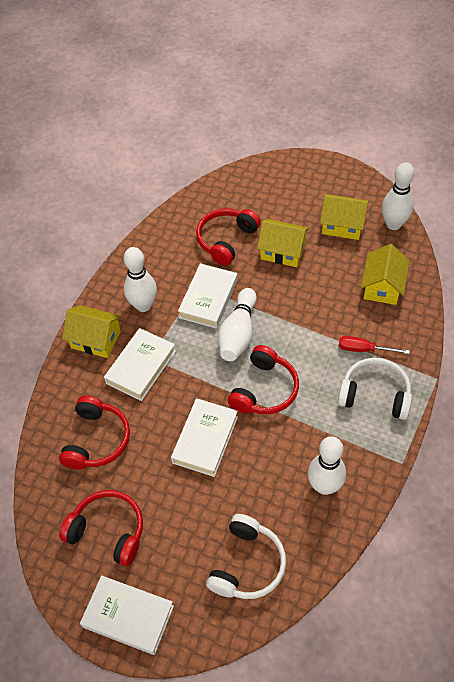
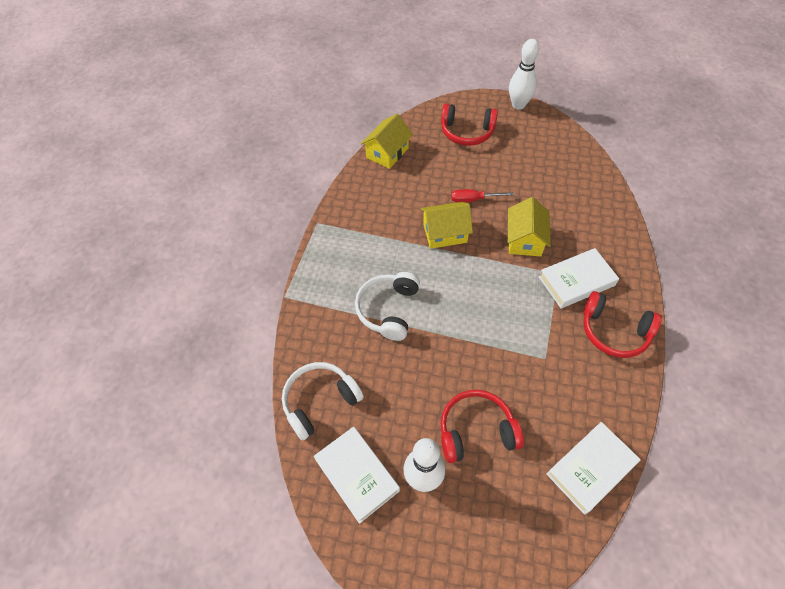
red headphones: 4 -> 3
white book: 4 -> 3
white bowling pin: 4 -> 2
yellow house: 4 -> 3

